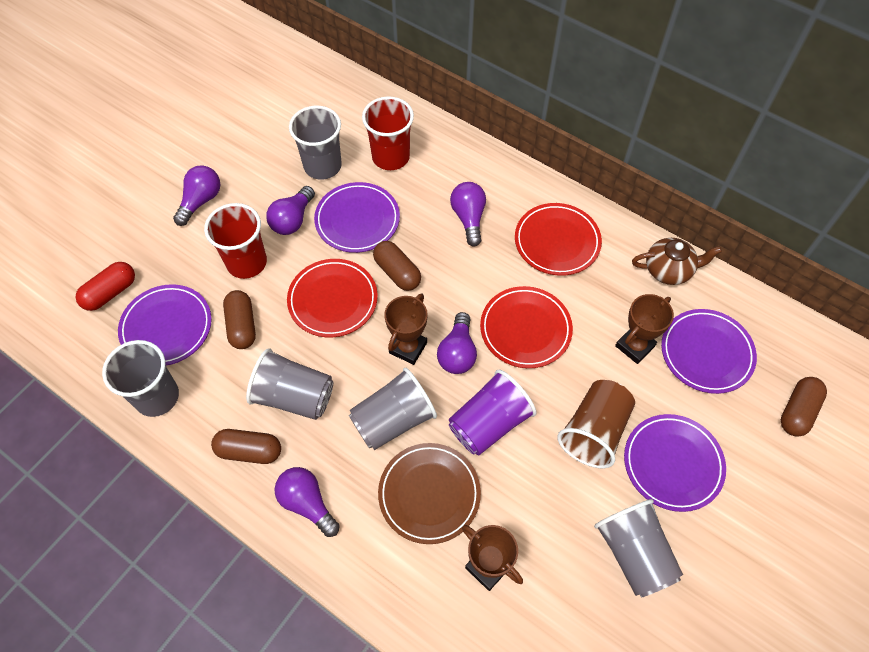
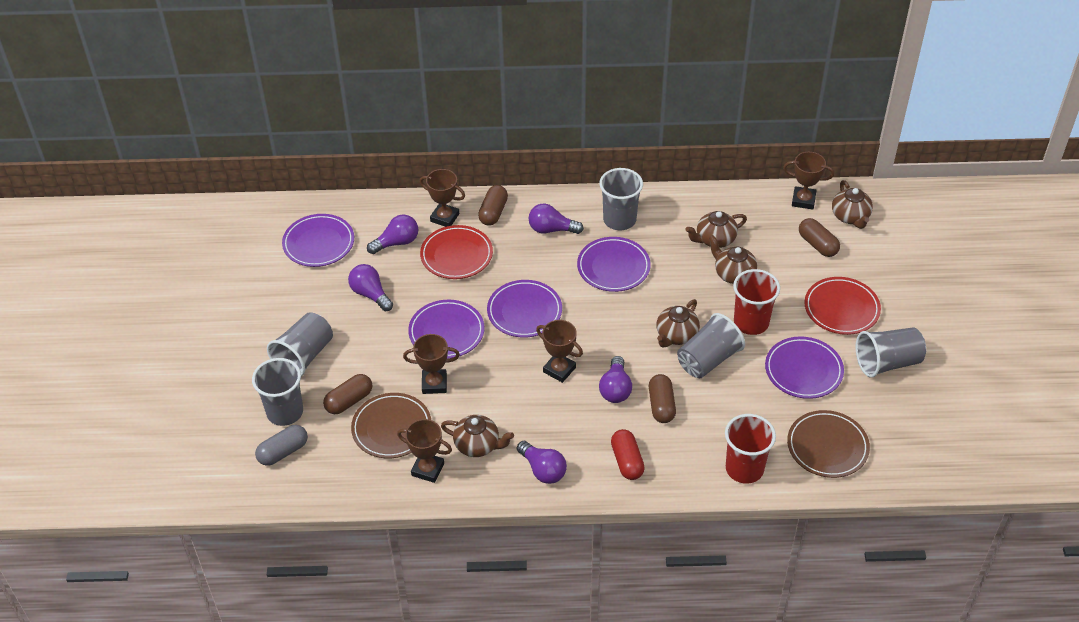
brown cup: 1 -> 0
brown plate: 1 -> 2
brown teapot: 1 -> 5
brown trophy: 3 -> 5
grey capsule: 0 -> 1
purple cup: 1 -> 0
purple plate: 4 -> 5
red plate: 3 -> 2

